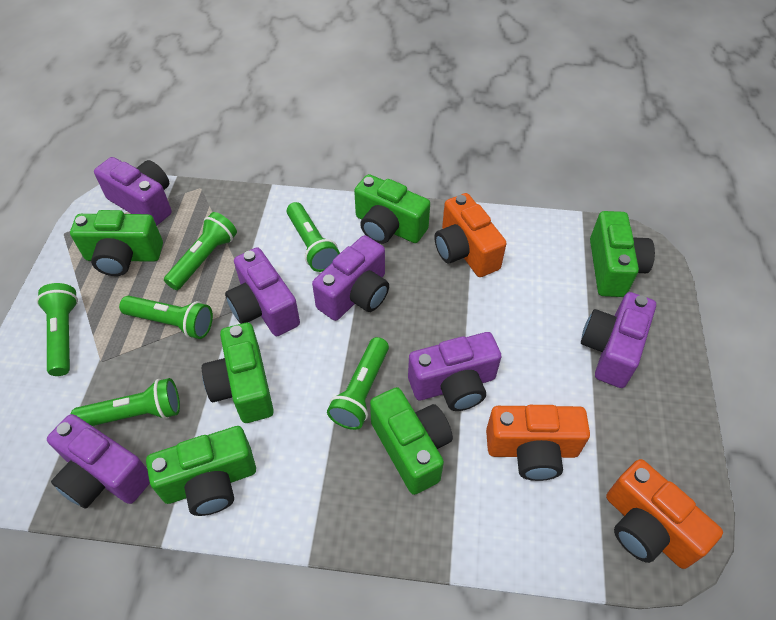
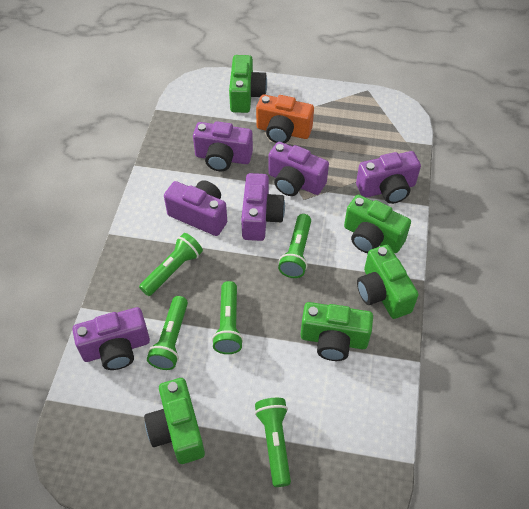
green camera: 6 -> 5
green flashlight: 6 -> 5
orange camera: 3 -> 1

